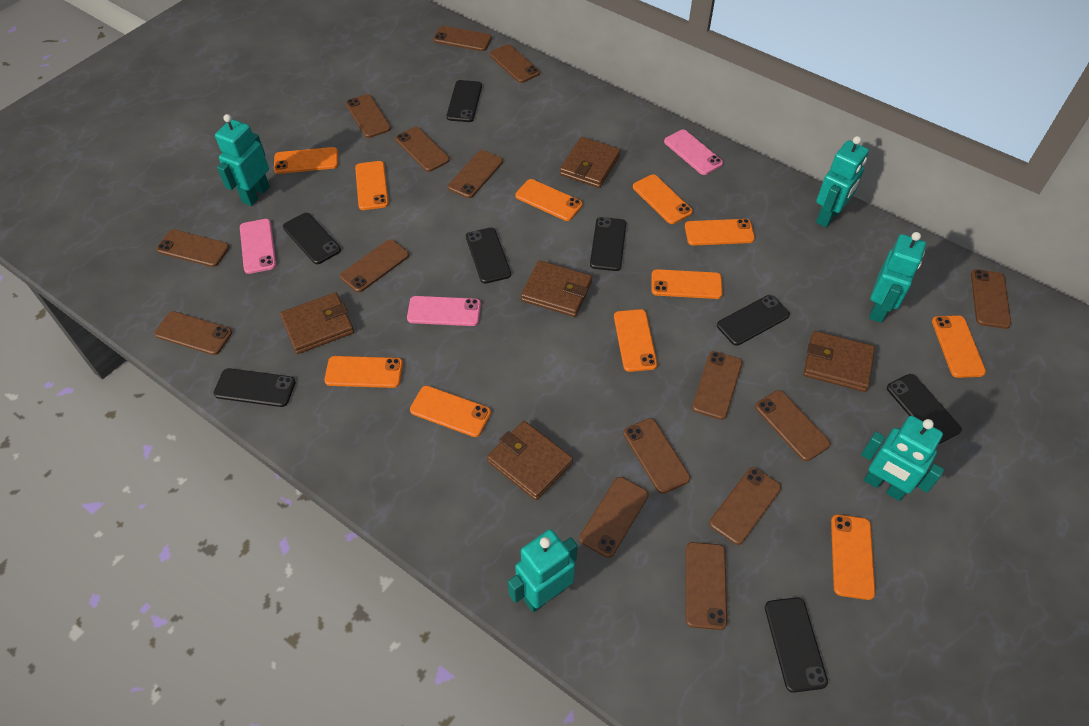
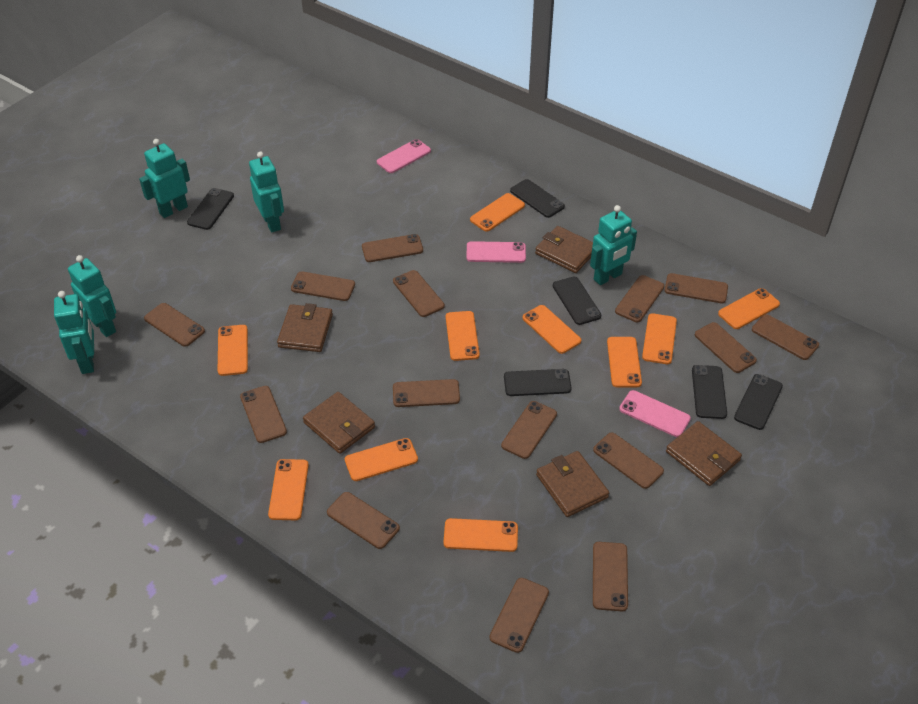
black phone: 8 -> 6
orange phone: 11 -> 10

